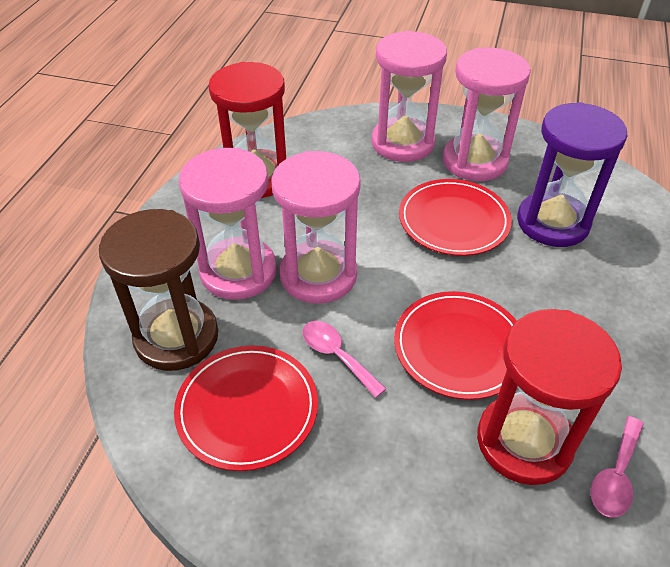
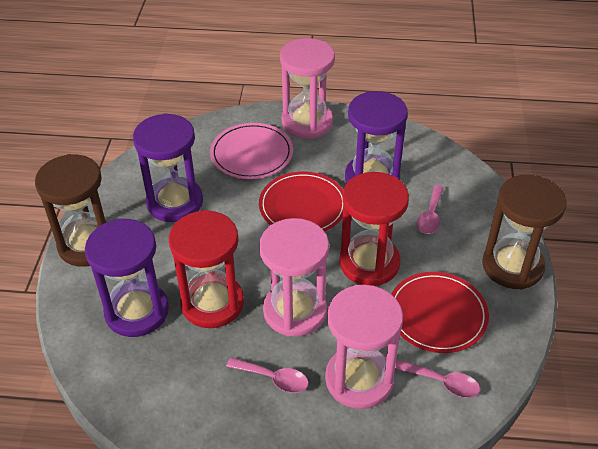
brown hourglass: 1 -> 2
pink hourglass: 4 -> 3
pink plate: 0 -> 1
pink spoon: 2 -> 3
purple hourglass: 1 -> 3
red plate: 3 -> 2

